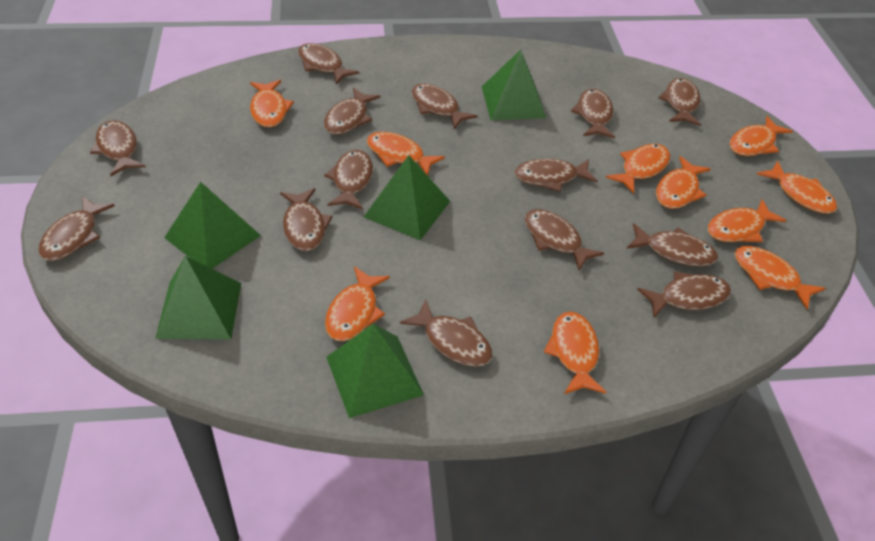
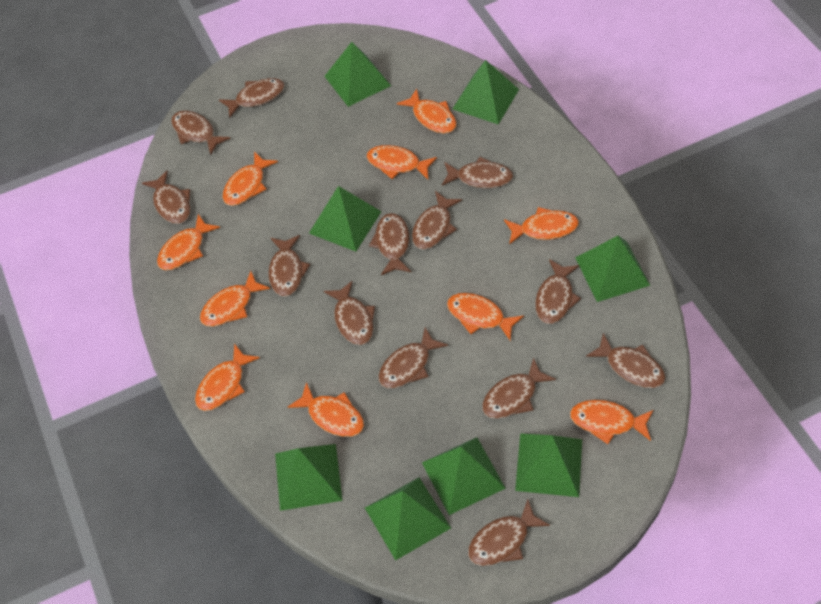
brown fish: 14 -> 13
green pyramid: 5 -> 8

